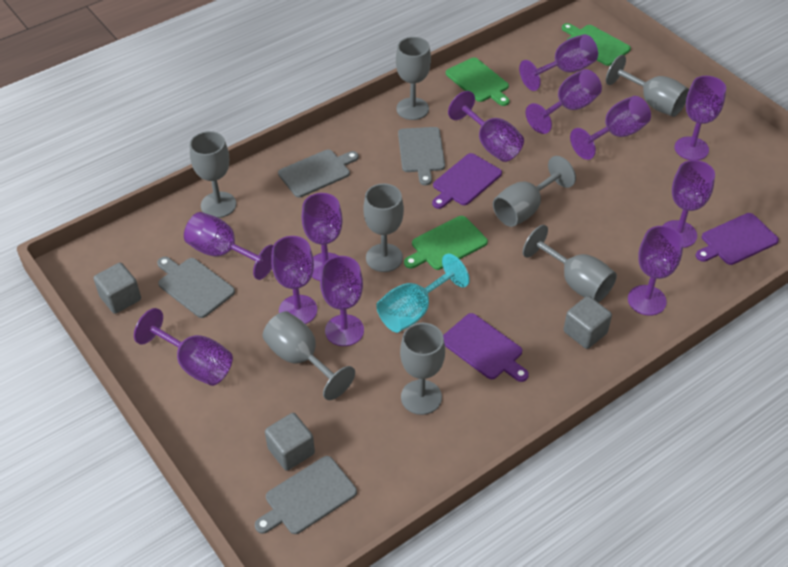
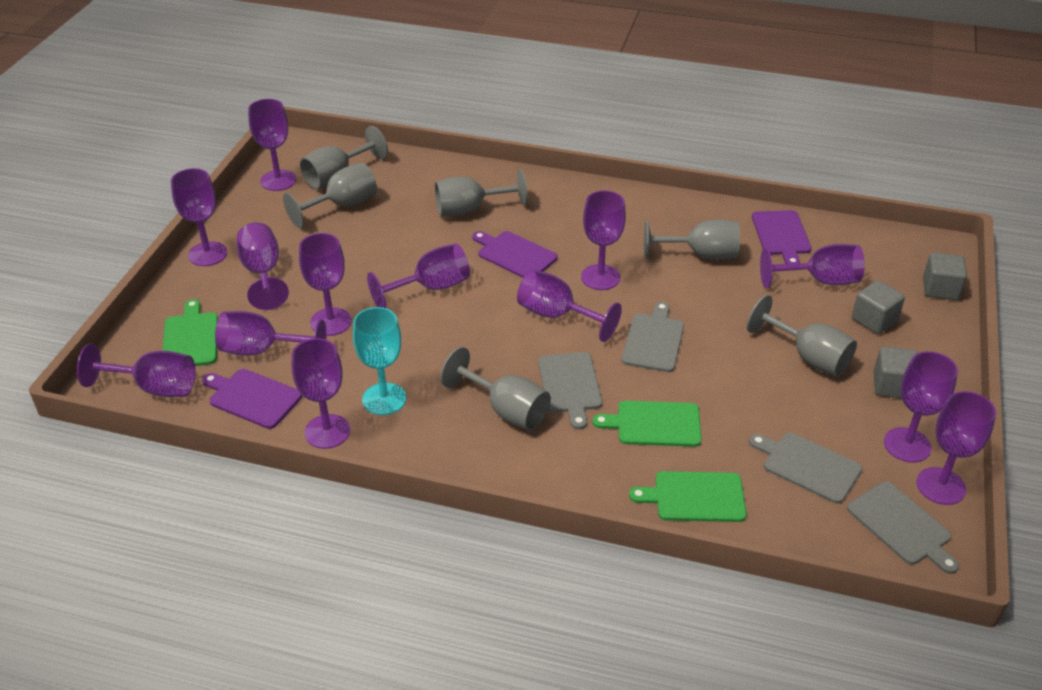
grey goblet: 8 -> 6
purple goblet: 12 -> 13

